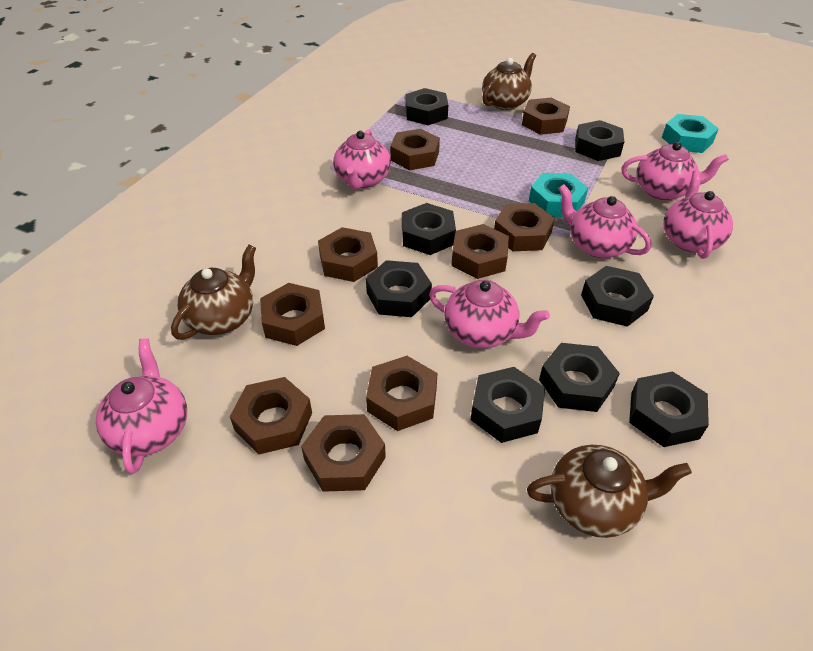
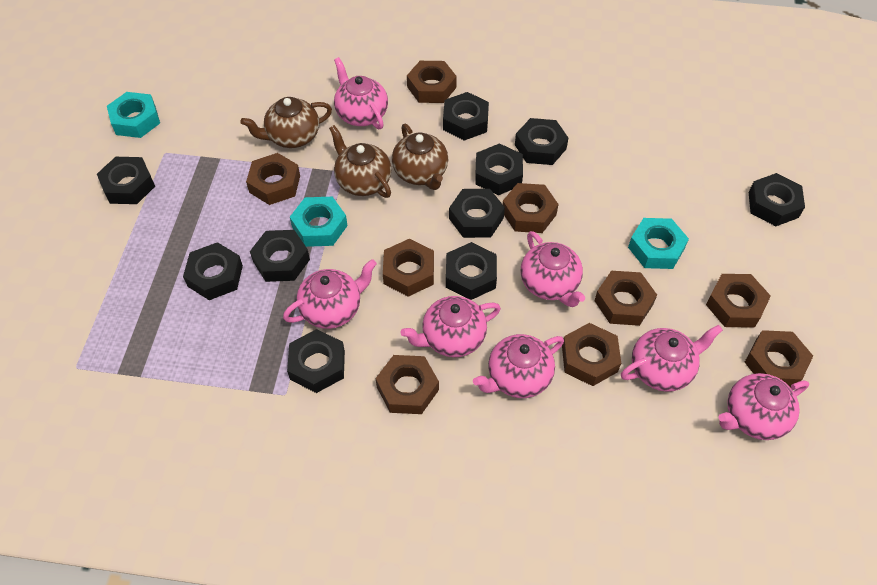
black nut: 8 -> 10
pink teapot: 6 -> 7
turquoise nut: 2 -> 3

